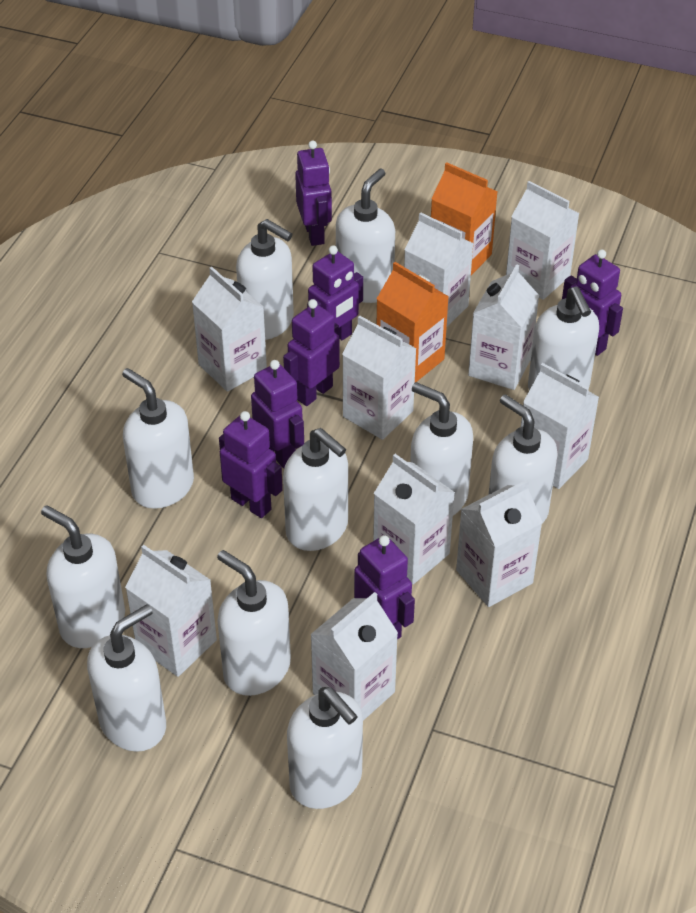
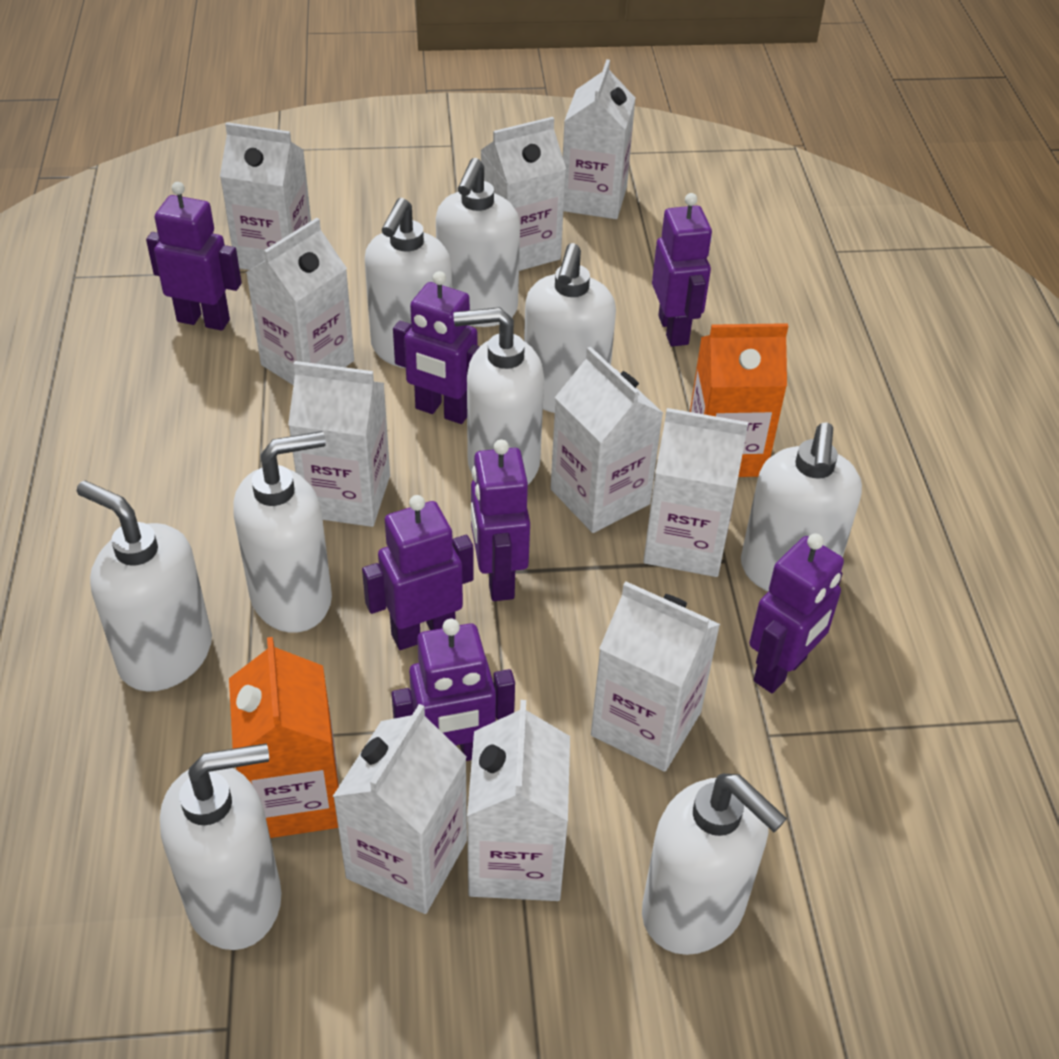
white soap dispenser: 11 -> 9

